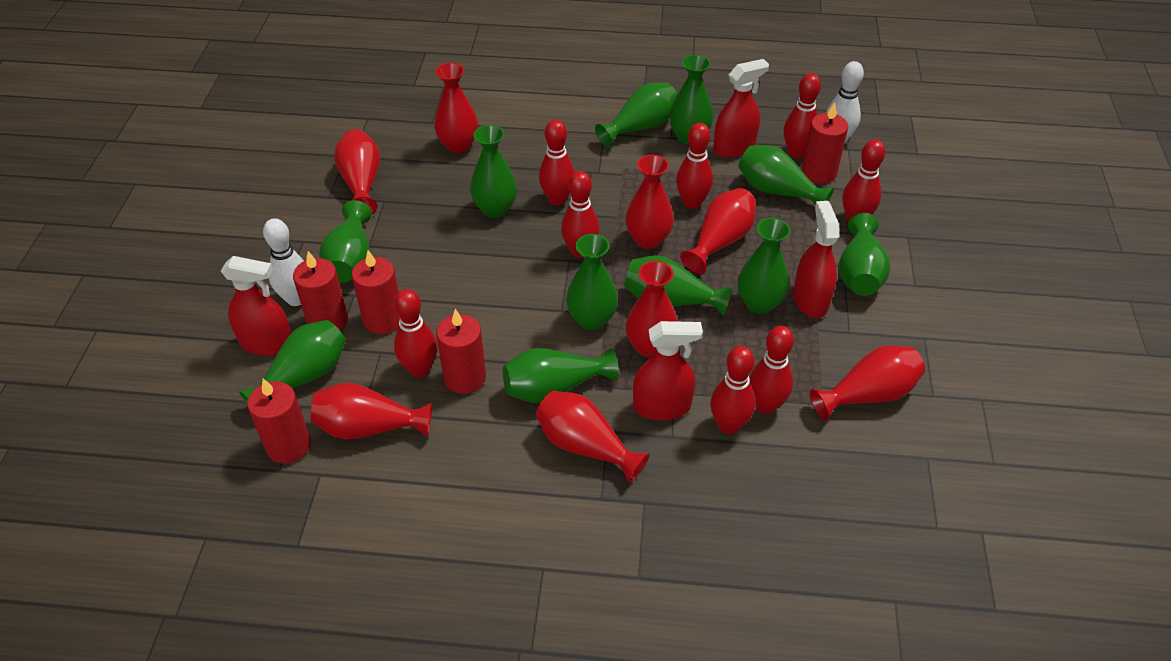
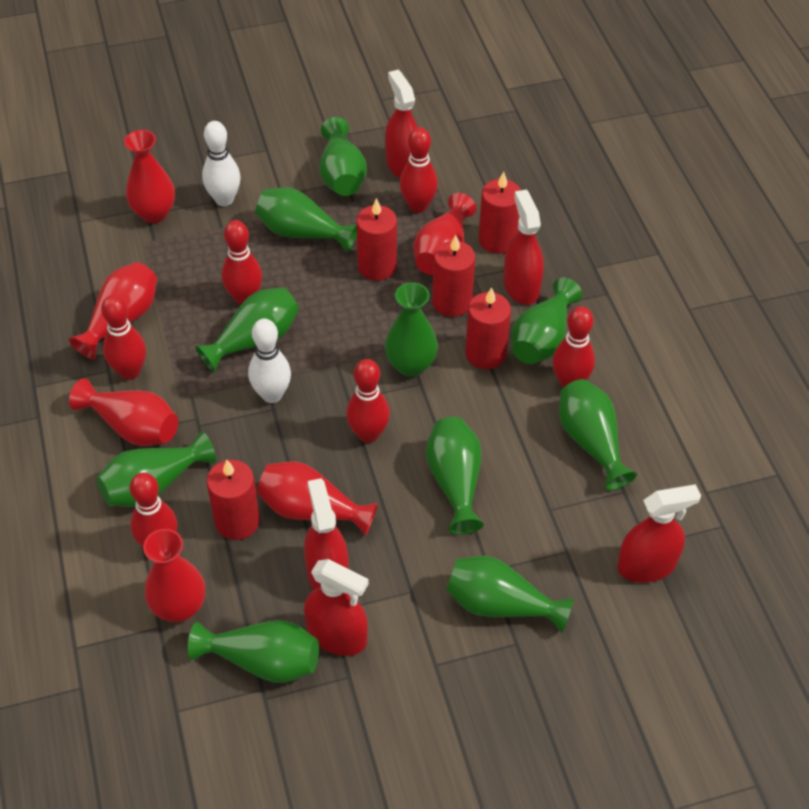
green vase: 11 -> 10
red bowling pin: 8 -> 6
red spray bottle: 4 -> 5
red vase: 8 -> 6

